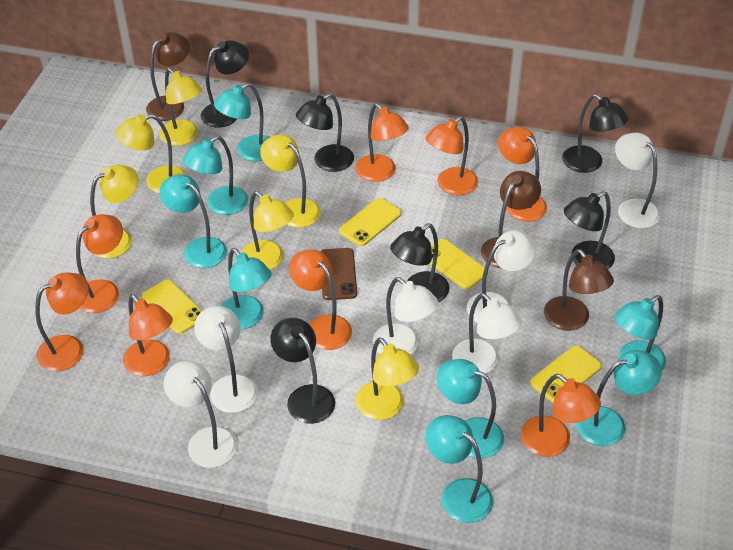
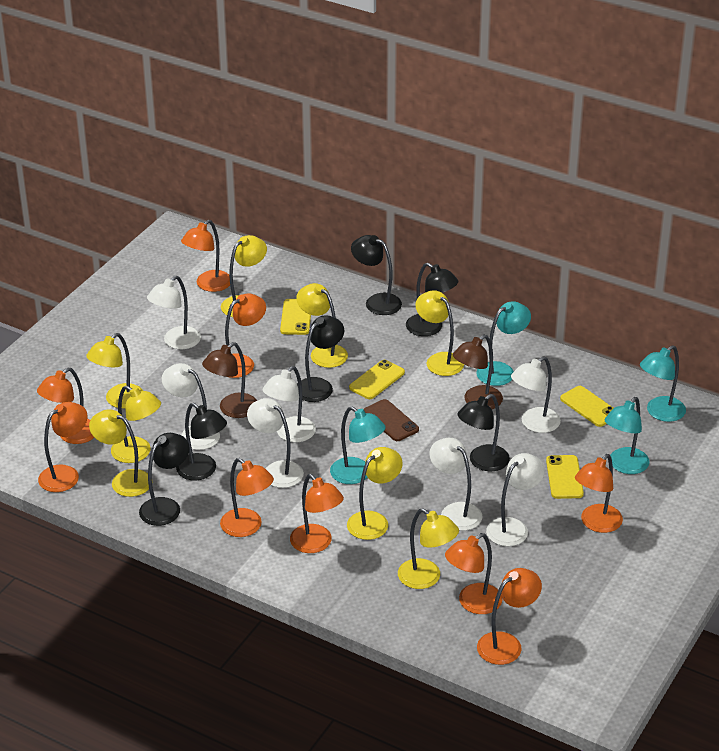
brown lamp: 3 -> 2
orange lamp: 8 -> 9
turquoise lamp: 8 -> 4
white lamp: 6 -> 7
yellow lamp: 6 -> 8

